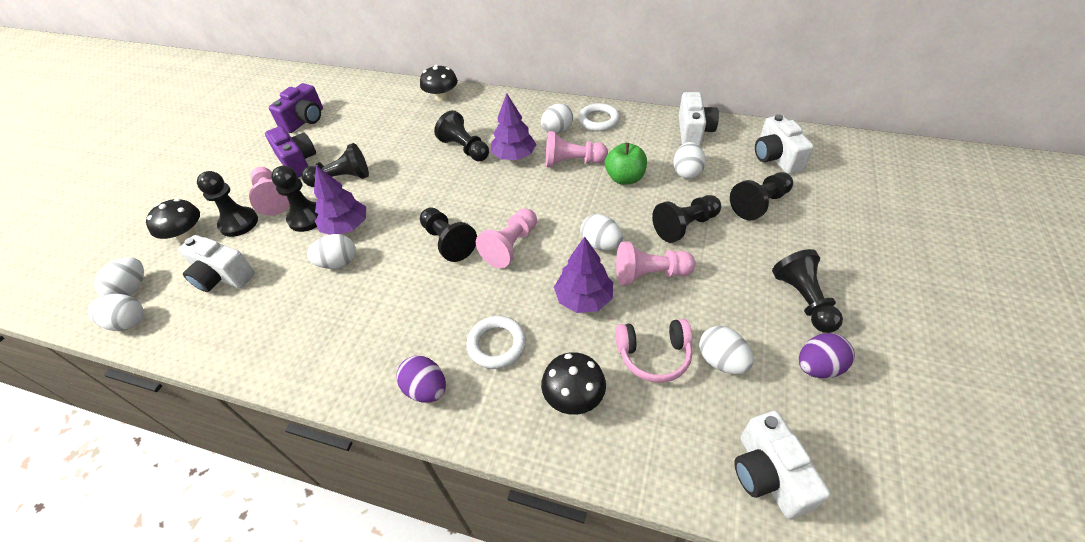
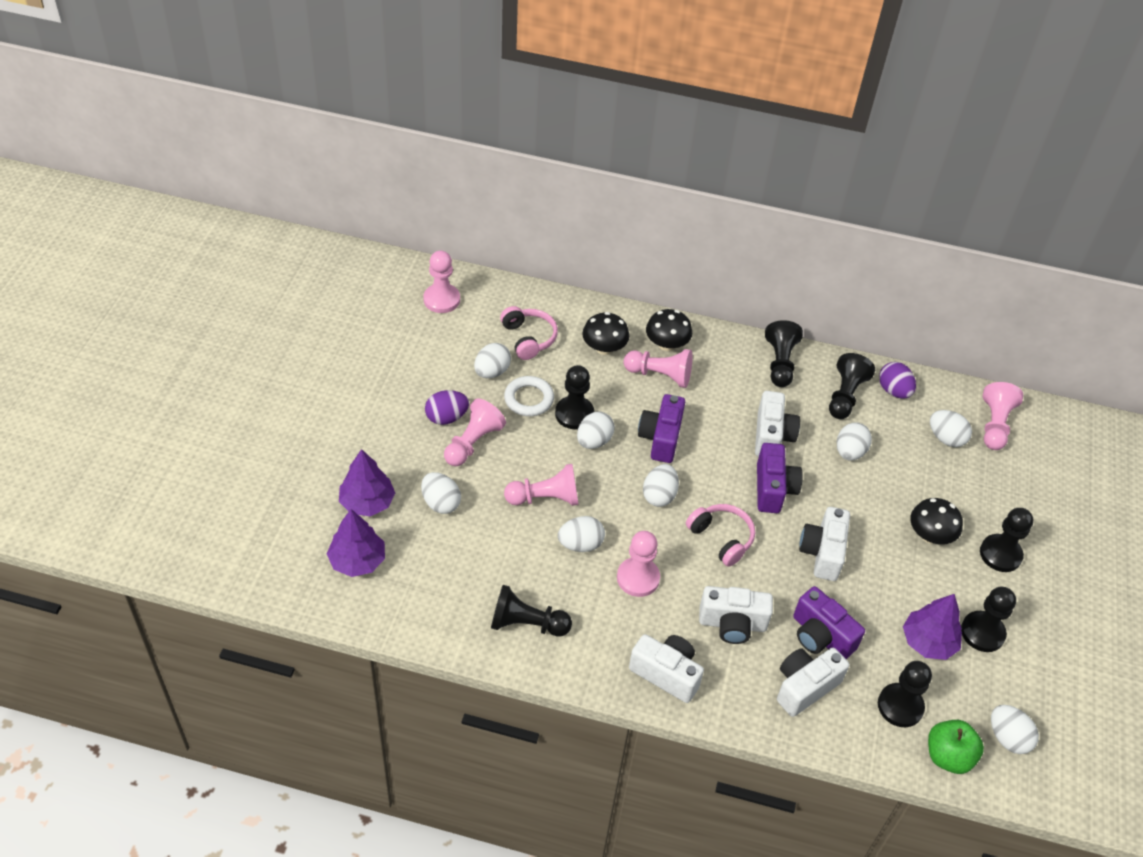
black pawn: 8 -> 7
pink headphones: 1 -> 2
pink pawn: 4 -> 6
purple camera: 2 -> 3
white camera: 4 -> 5
white egg: 7 -> 8
white ring: 2 -> 1

